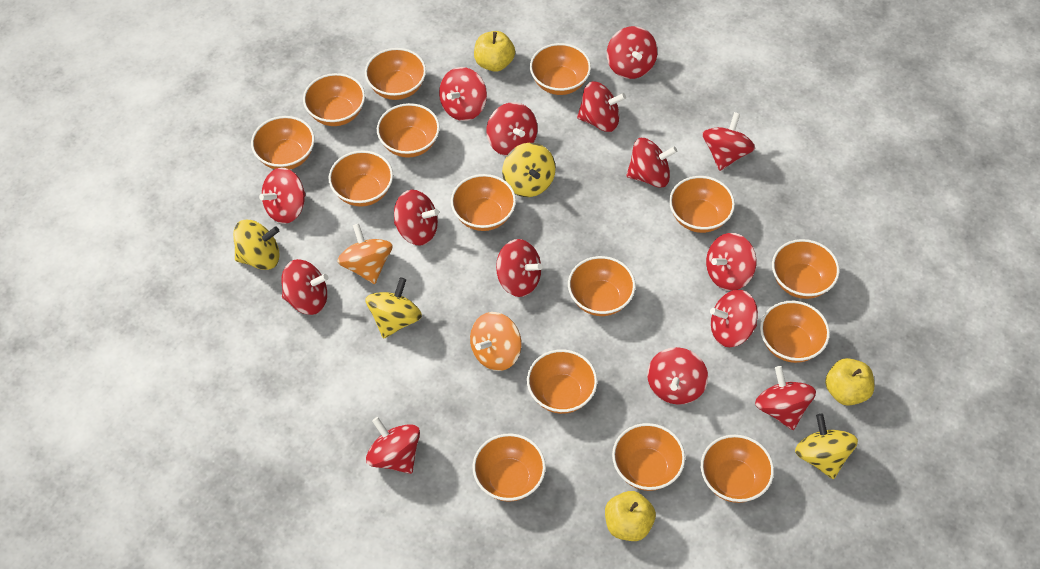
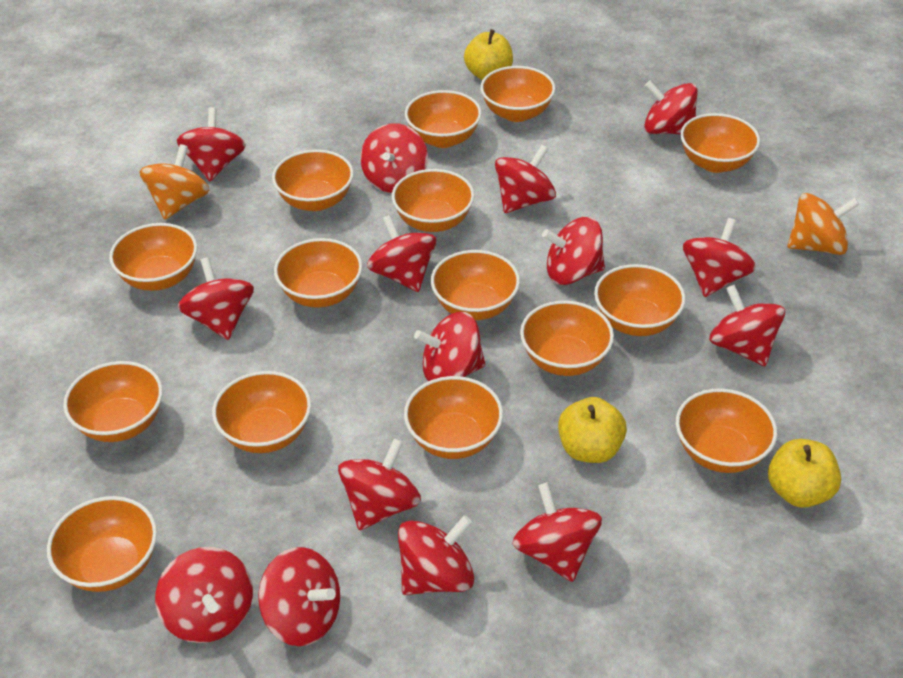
yellow spinning top: 4 -> 0

